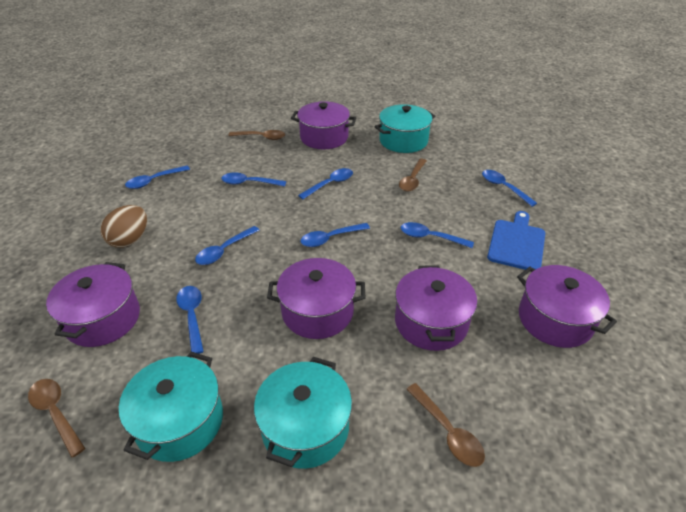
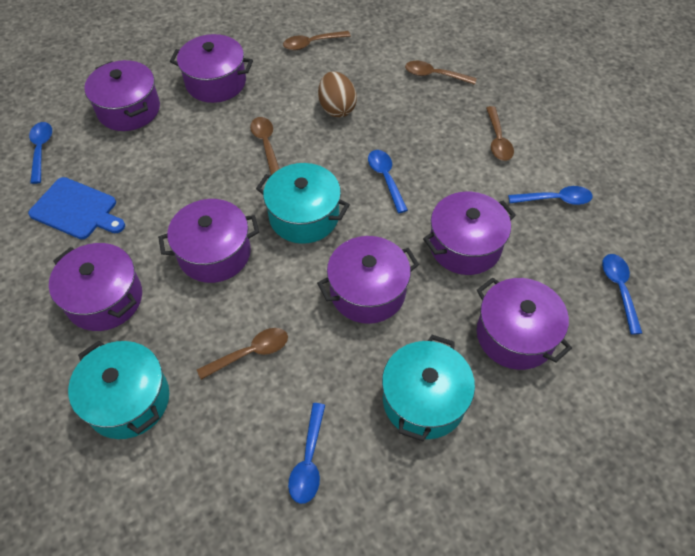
blue spoon: 8 -> 5
brown spoon: 4 -> 5
purple pot: 5 -> 7

